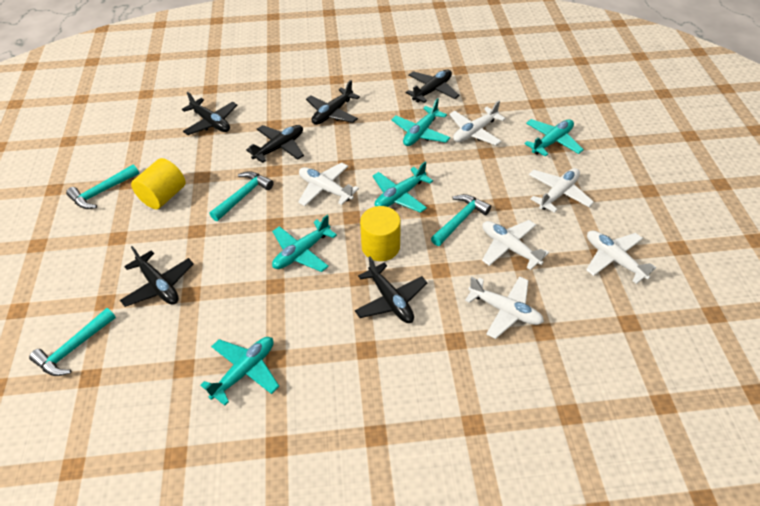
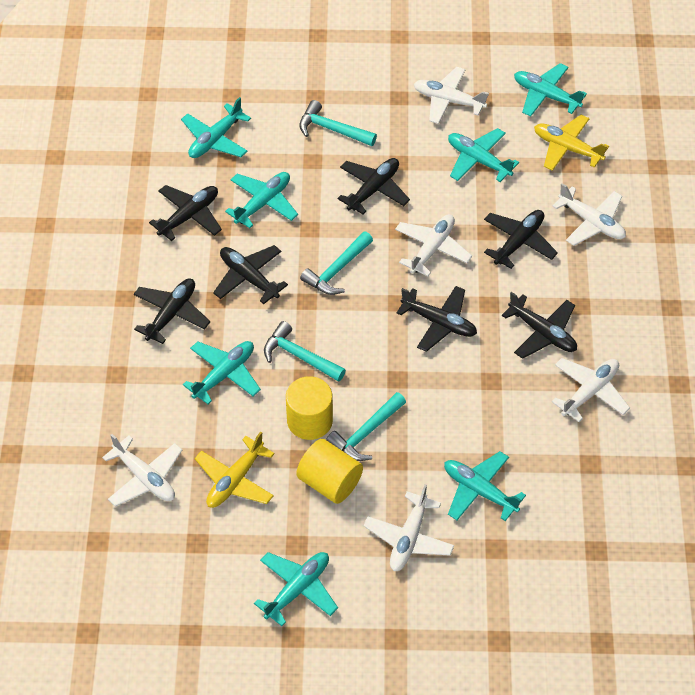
black plane: 6 -> 7
turquoise plane: 5 -> 7
yellow plane: 0 -> 2

